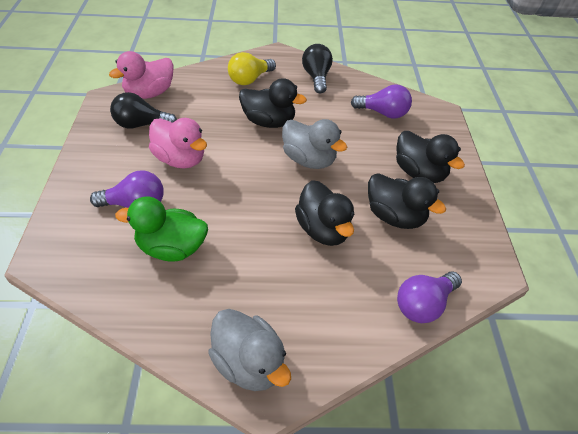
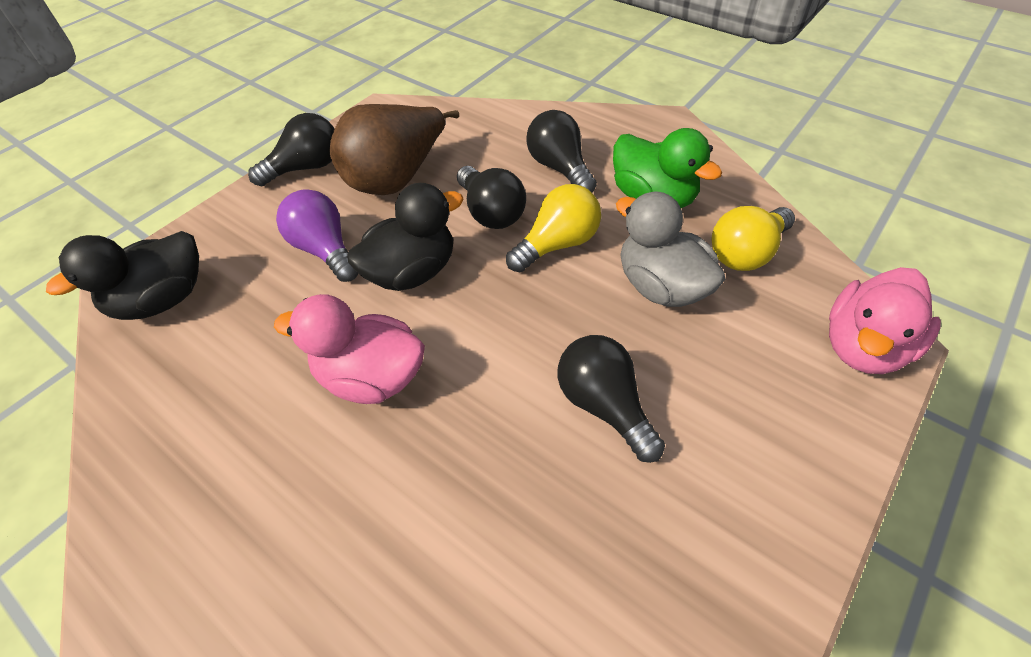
black duck: 4 -> 2
black light bulb: 2 -> 4
brown pear: 0 -> 1
grey duck: 2 -> 1
purple light bulb: 3 -> 1
yellow light bulb: 1 -> 2

